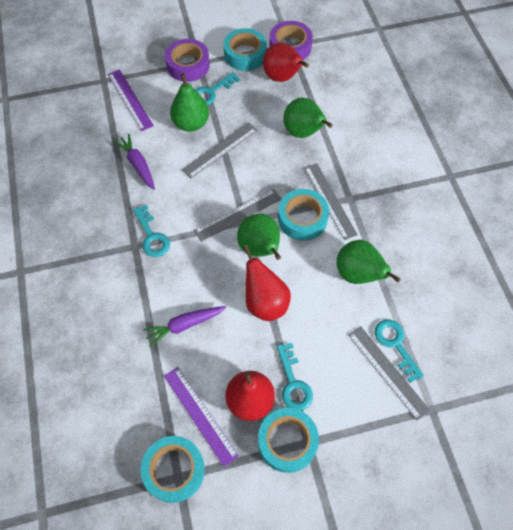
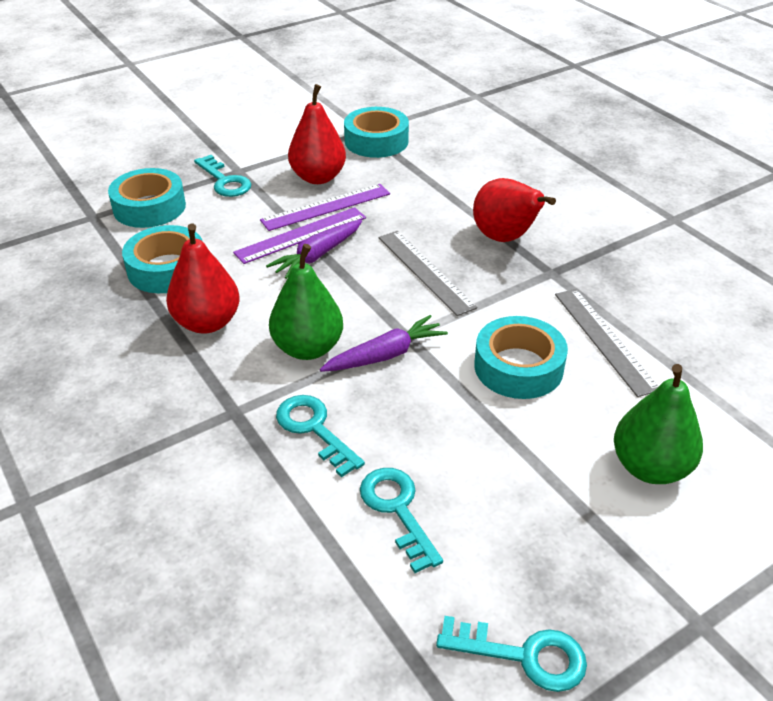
green pear: 4 -> 2
grey ruler: 4 -> 2
purple tape: 2 -> 0

